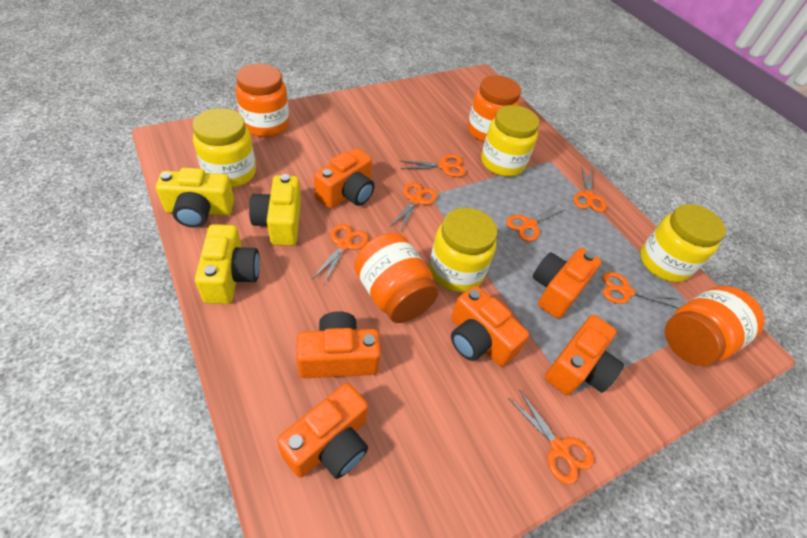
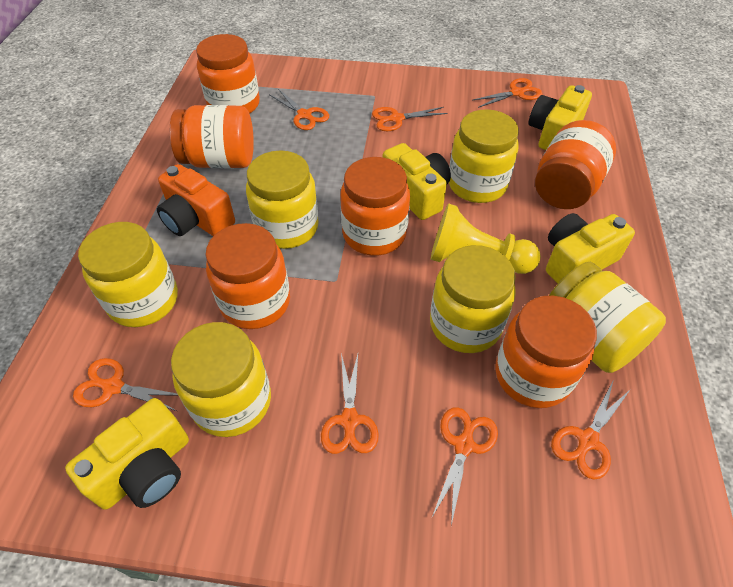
orange camera: 6 -> 1
orange jar: 4 -> 6
yellow camera: 3 -> 4
yellow jar: 4 -> 6
yellow pawn: 0 -> 1

